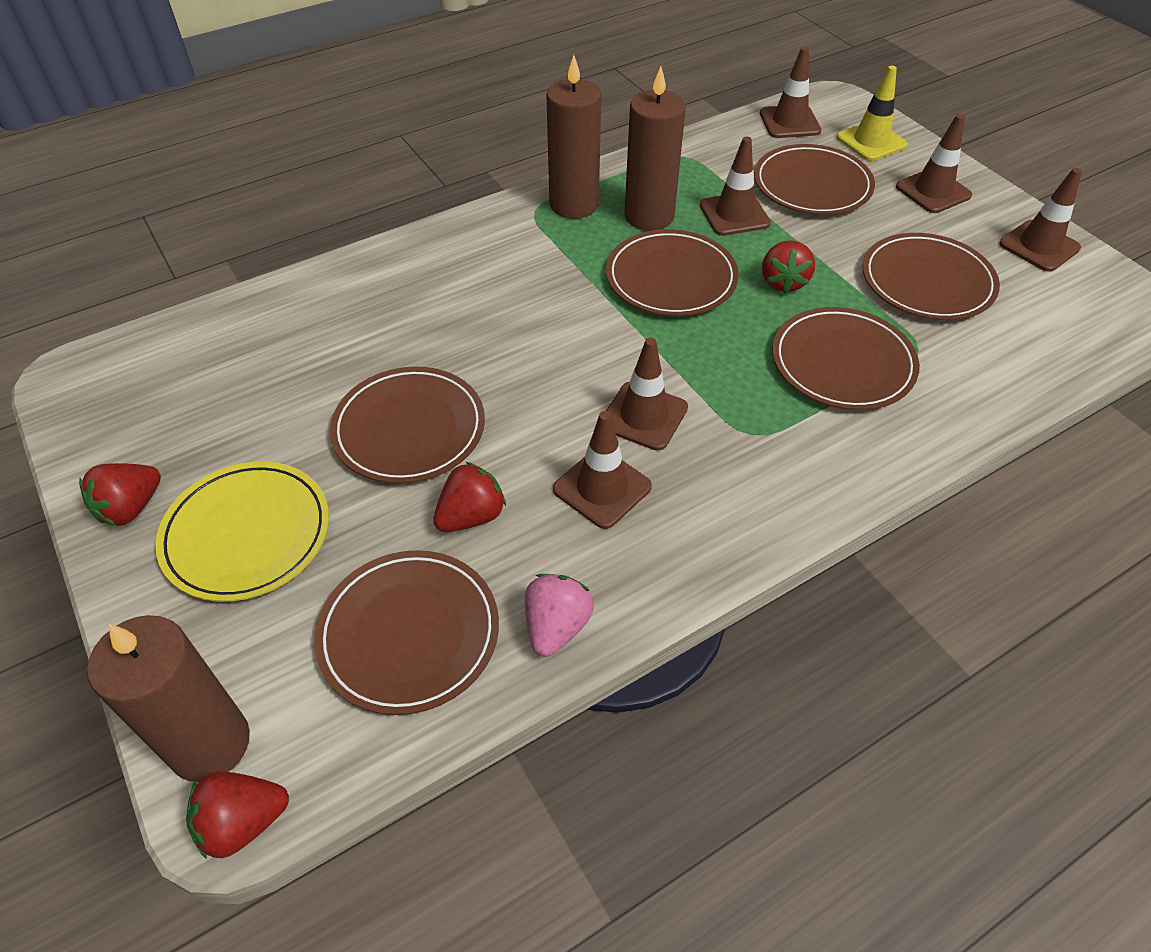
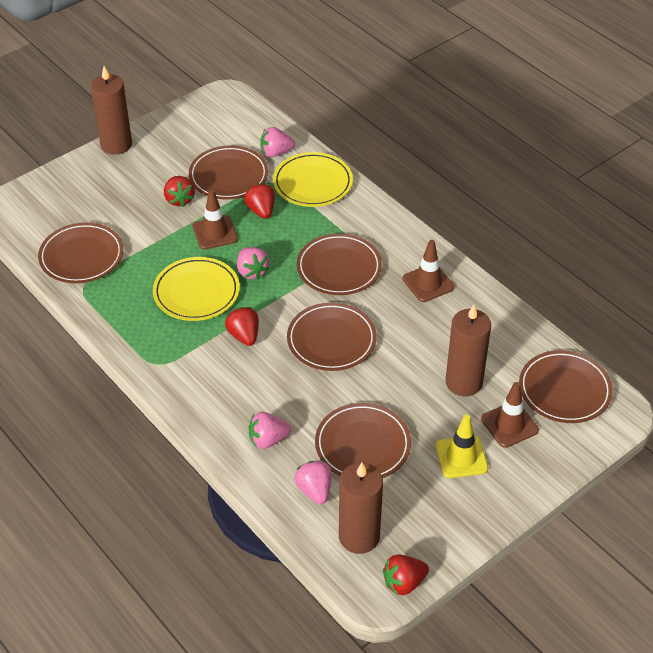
brown traffic cone: 6 -> 3
pink strawberry: 1 -> 4
yellow plate: 1 -> 2

